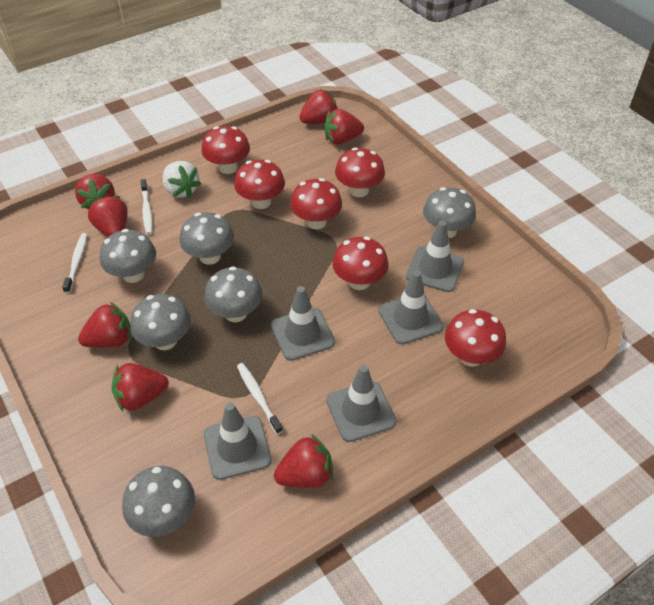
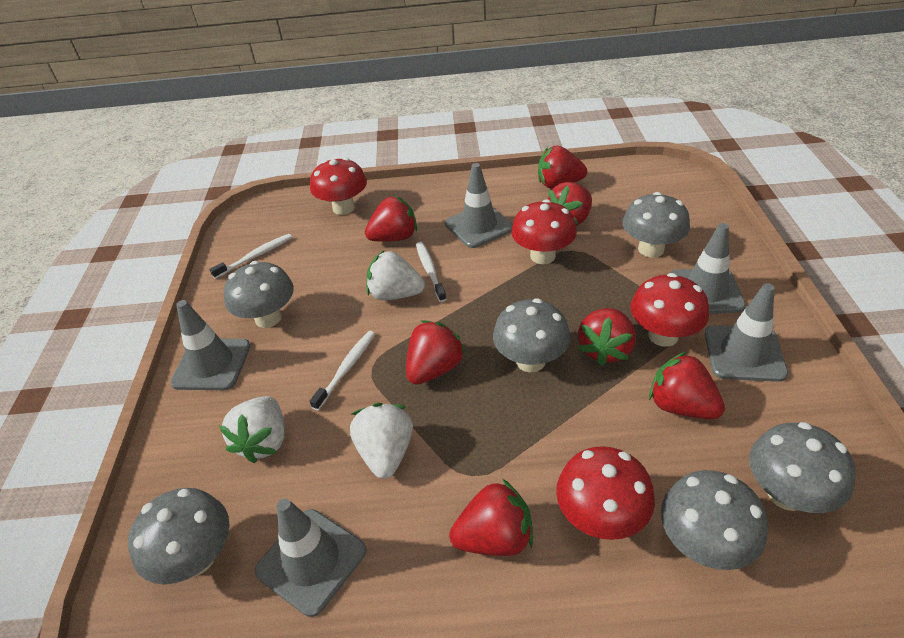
red mushroom: 6 -> 4
white strawberry: 1 -> 3

